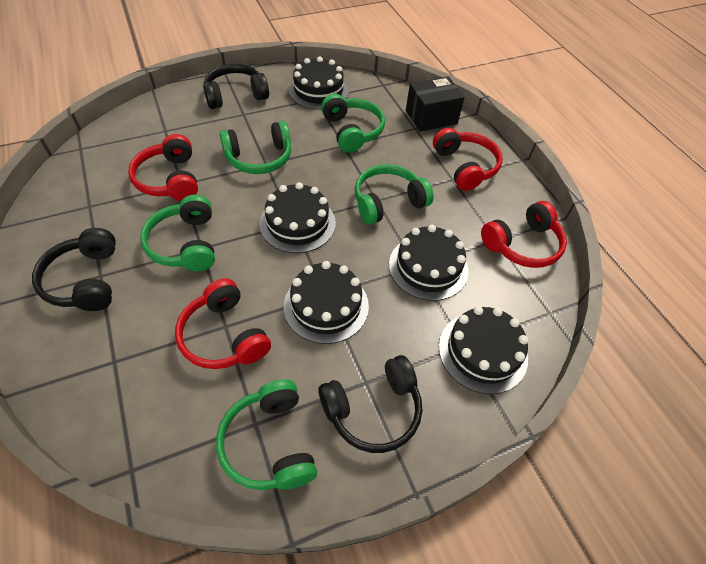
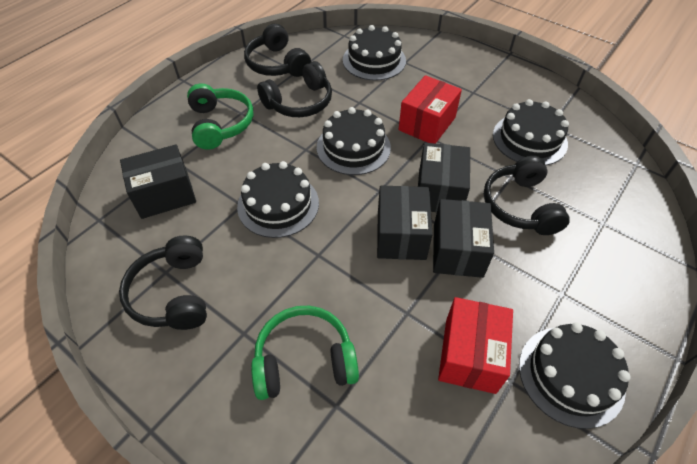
black box: 1 -> 4
black headphones: 3 -> 4
green headphones: 5 -> 2
red box: 0 -> 2
red headphones: 4 -> 0

